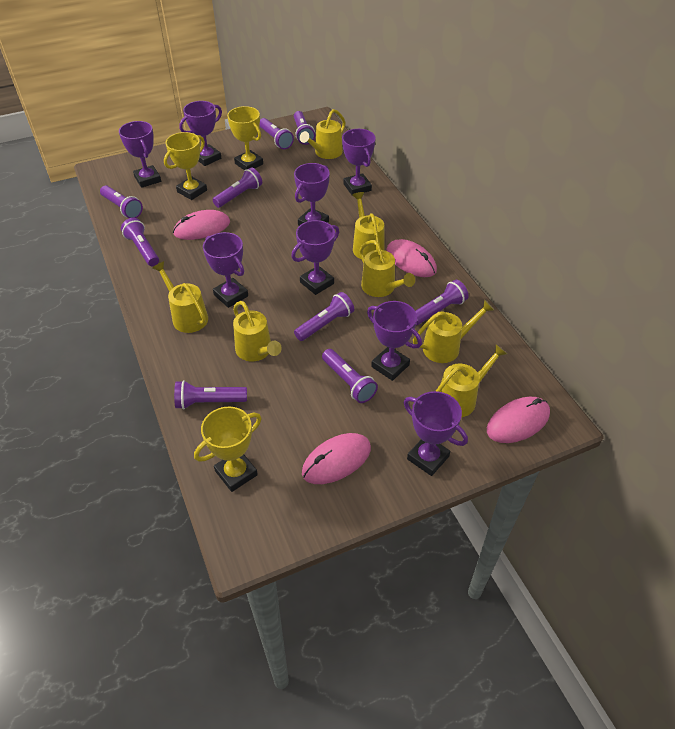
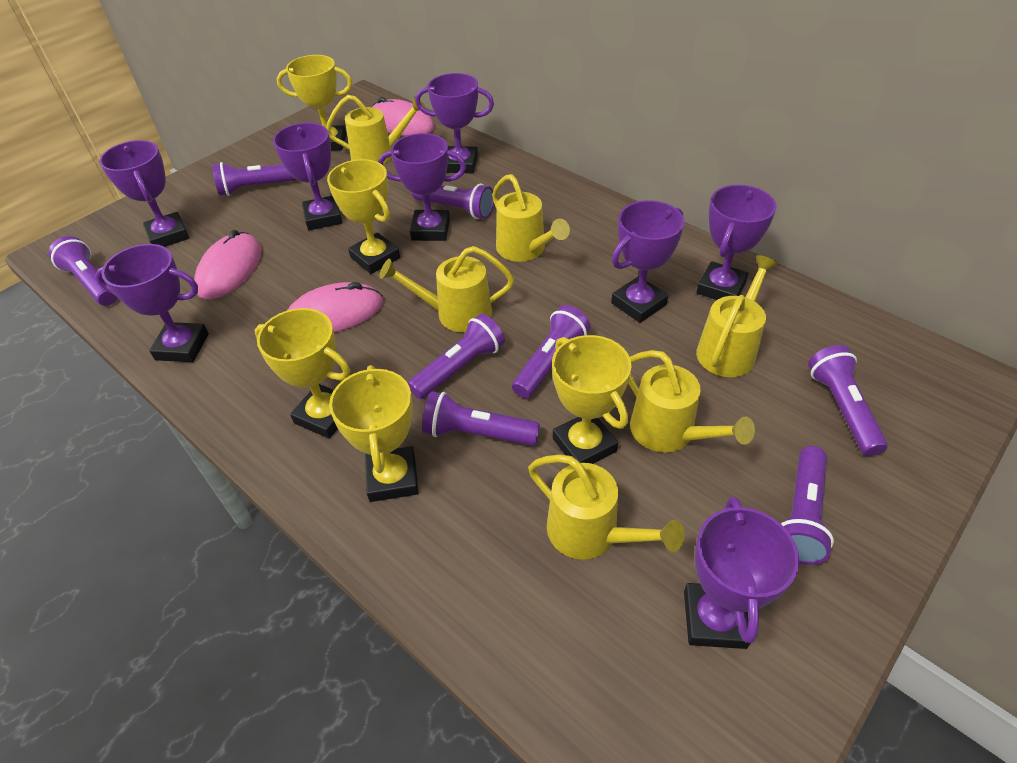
pink mouse: 4 -> 3
purple flashlight: 9 -> 8
yellow trophy: 3 -> 5
yellow watering can: 7 -> 6

